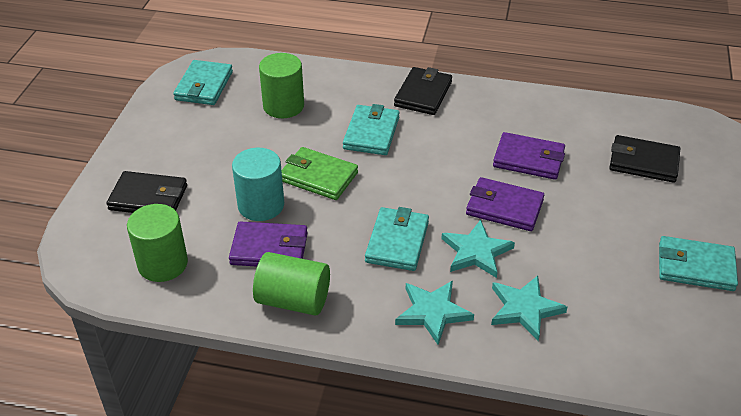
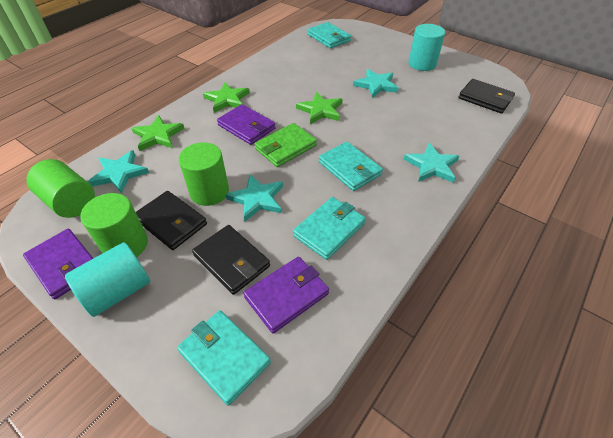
green star: 0 -> 3
turquoise cylinder: 1 -> 2
turquoise star: 3 -> 4

